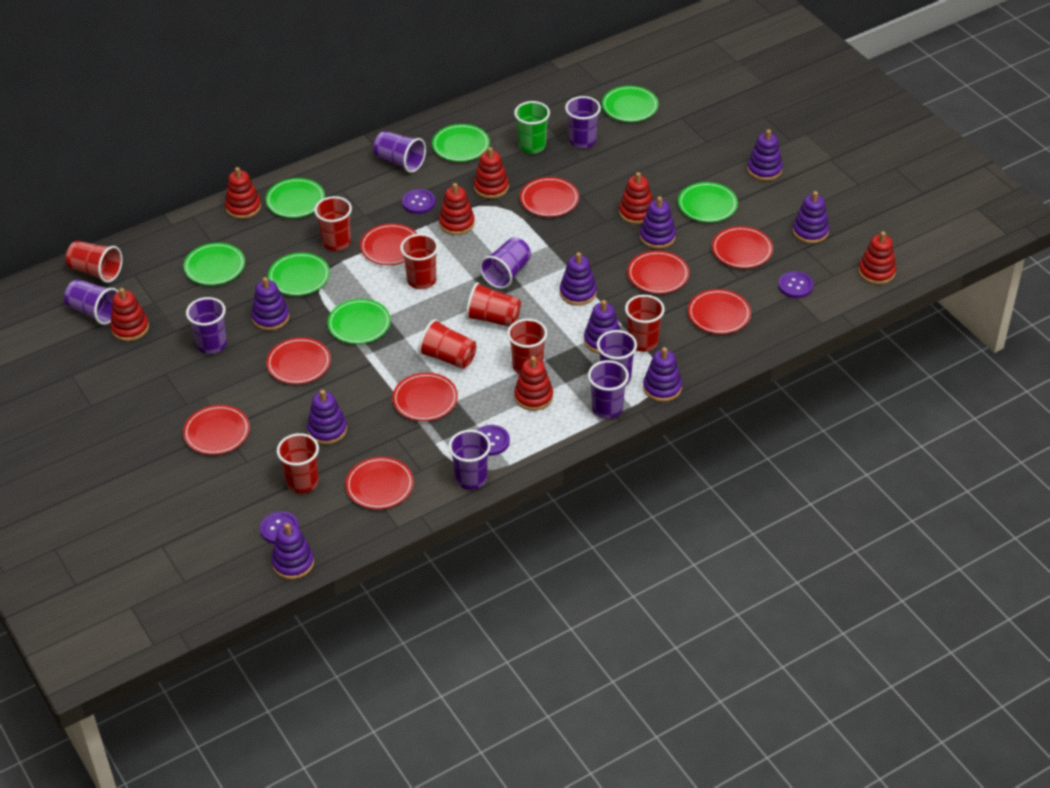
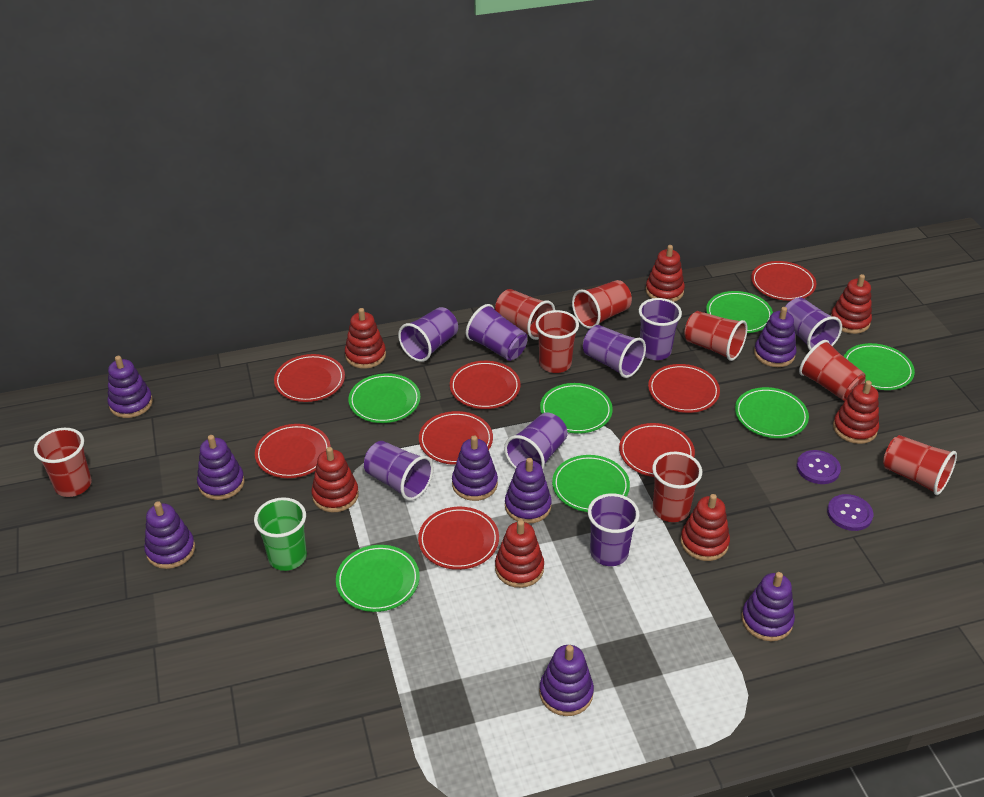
purple button: 4 -> 2
purple stacking toy: 9 -> 8
red plate: 9 -> 8

